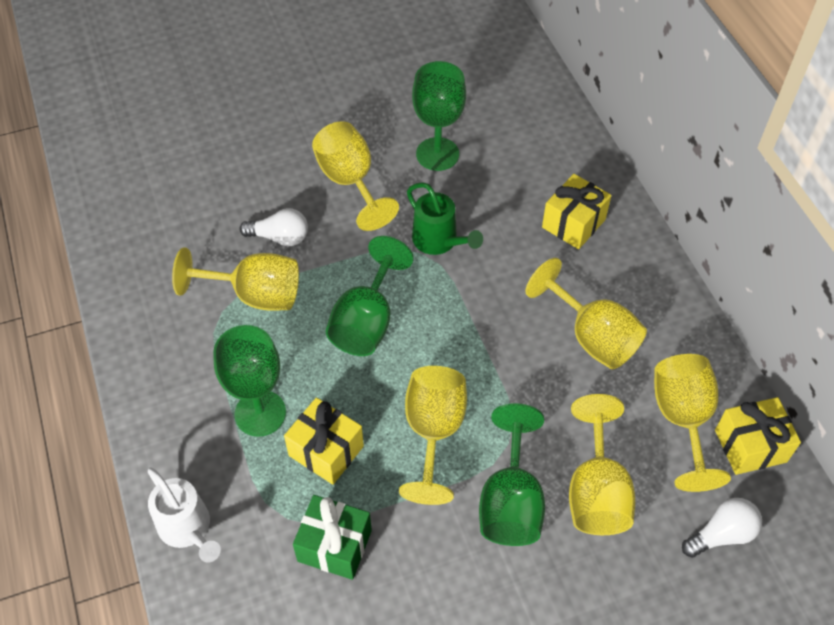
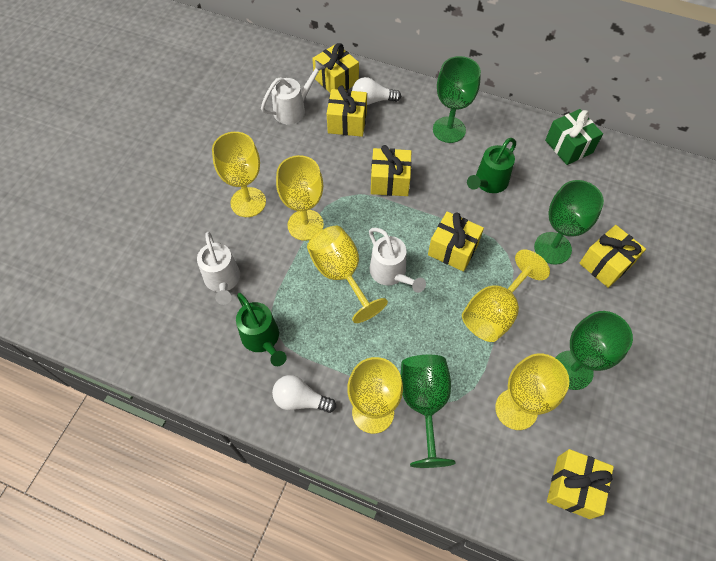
green watering can: 1 -> 2
white watering can: 1 -> 3
yellow gift: 3 -> 6

